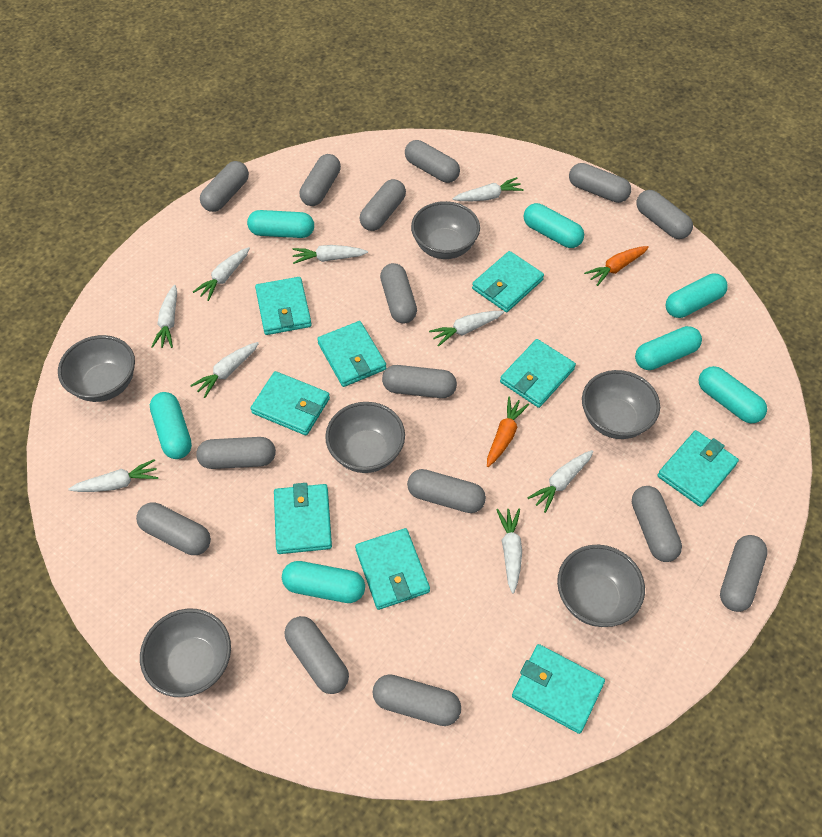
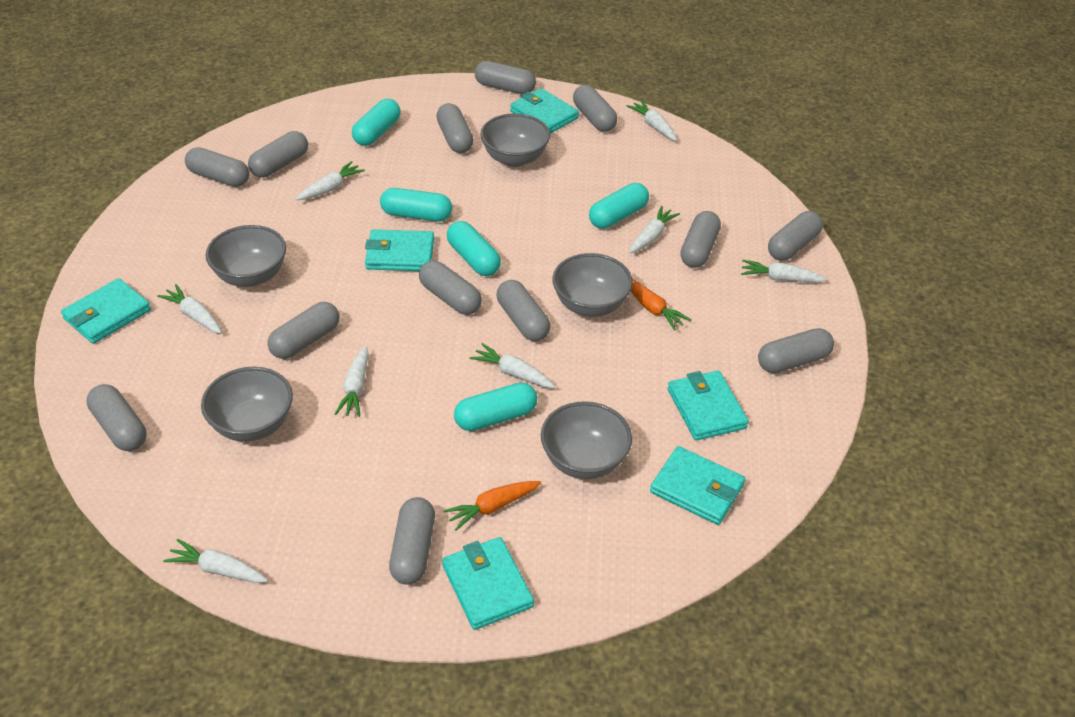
grey bowl: 6 -> 5
grey capsule: 15 -> 13
turquoise capsule: 7 -> 5
turquoise wallet: 9 -> 6
white carrot: 9 -> 8

